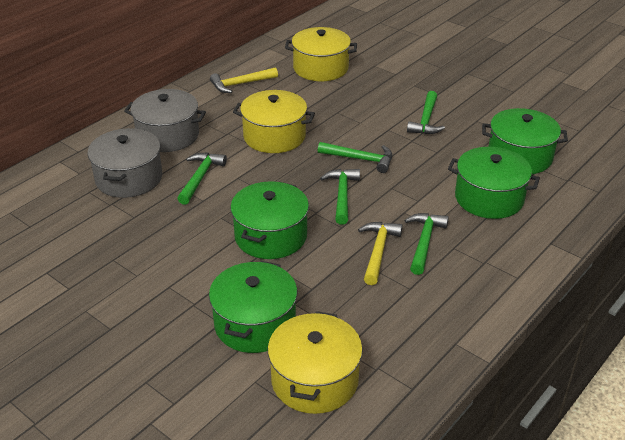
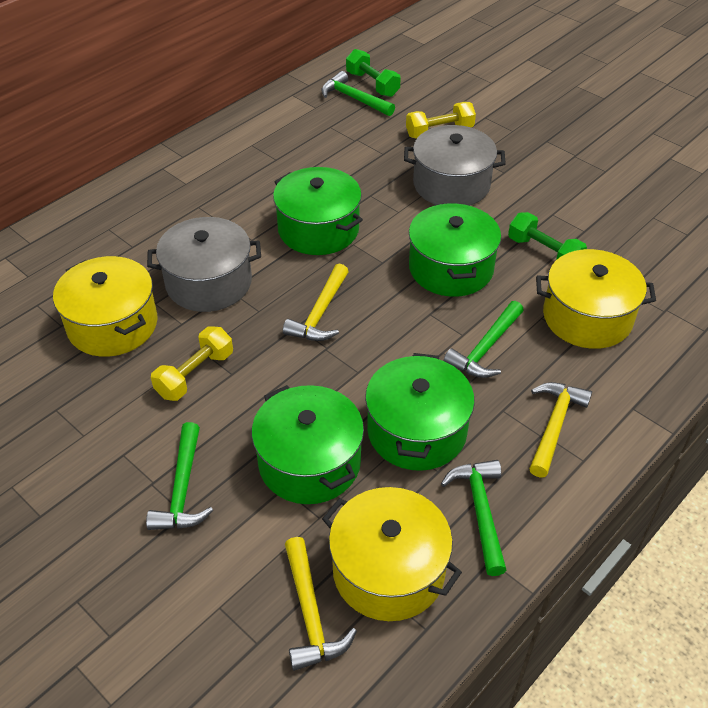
green dumbbell: 0 -> 2
green hammer: 5 -> 4
yellow dumbbell: 0 -> 2
yellow hammer: 2 -> 3

